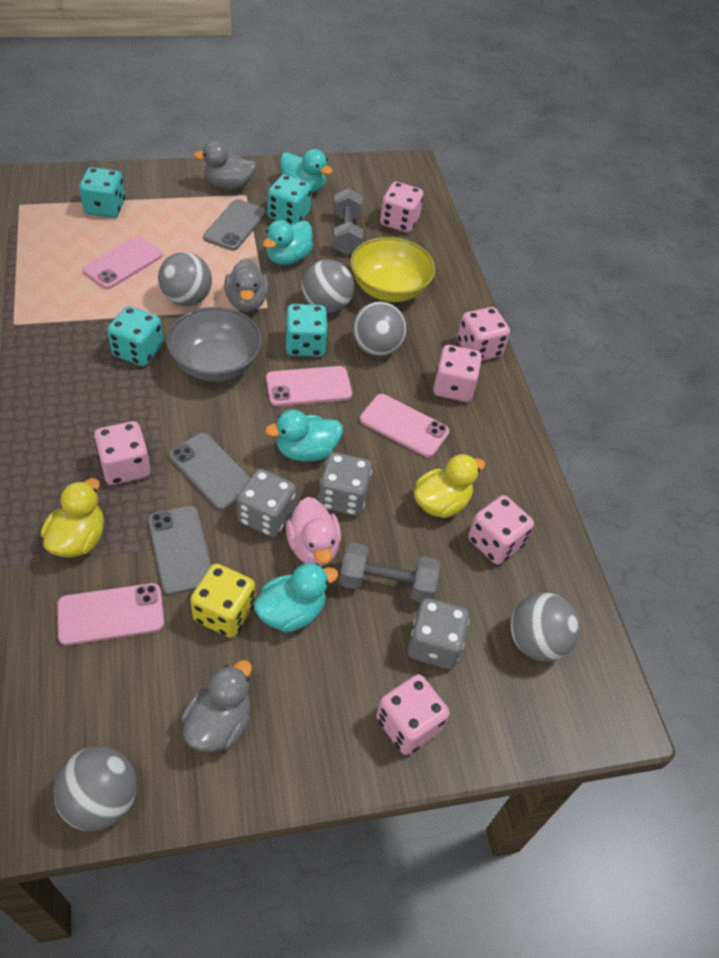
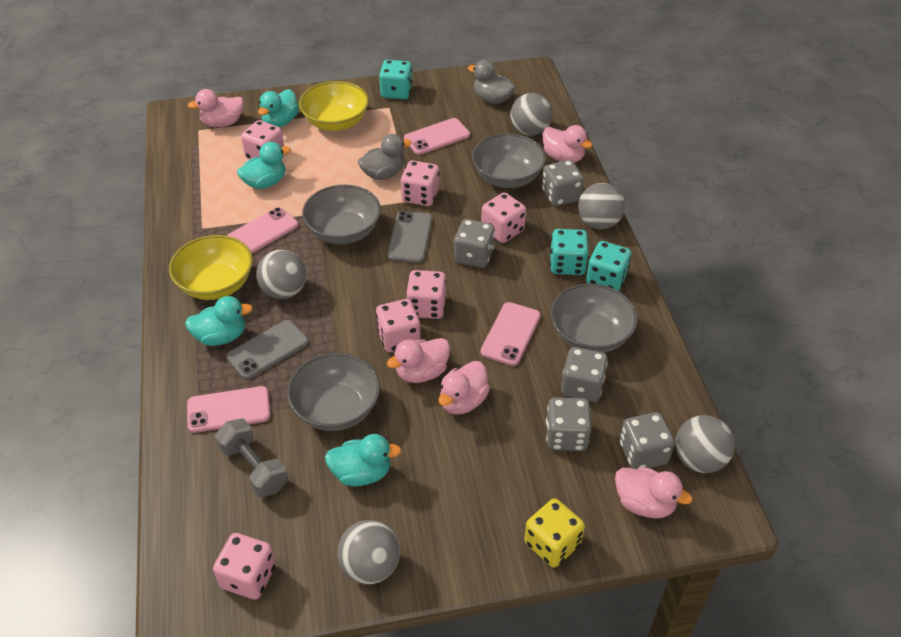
grey bowl: 1 -> 4
grey dice: 3 -> 5
grey duck: 3 -> 2
grey dumbbell: 2 -> 1
grey phone: 3 -> 2
pink duck: 1 -> 5
turquoise dice: 4 -> 3
yellow bowl: 1 -> 2
yellow duck: 2 -> 0

